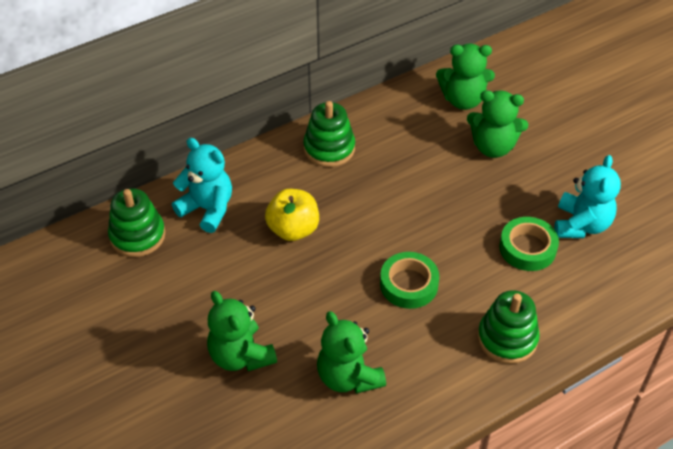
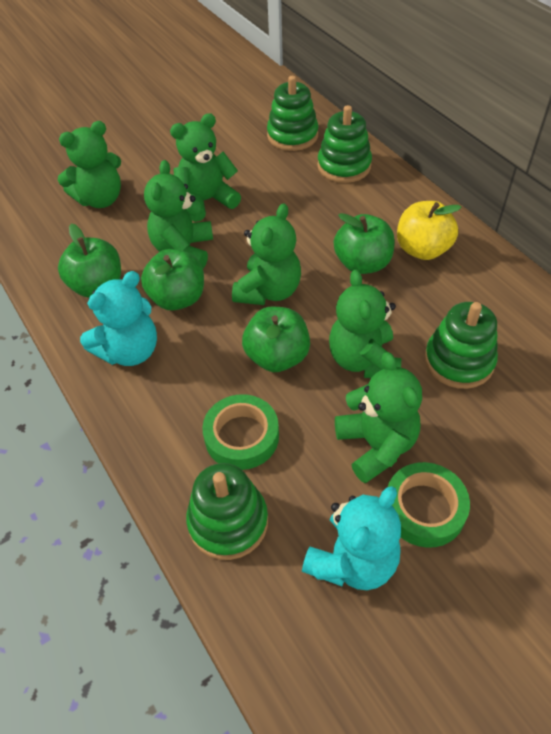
green apple: 0 -> 4
green stacking toy: 3 -> 4
green teddy bear: 4 -> 6

